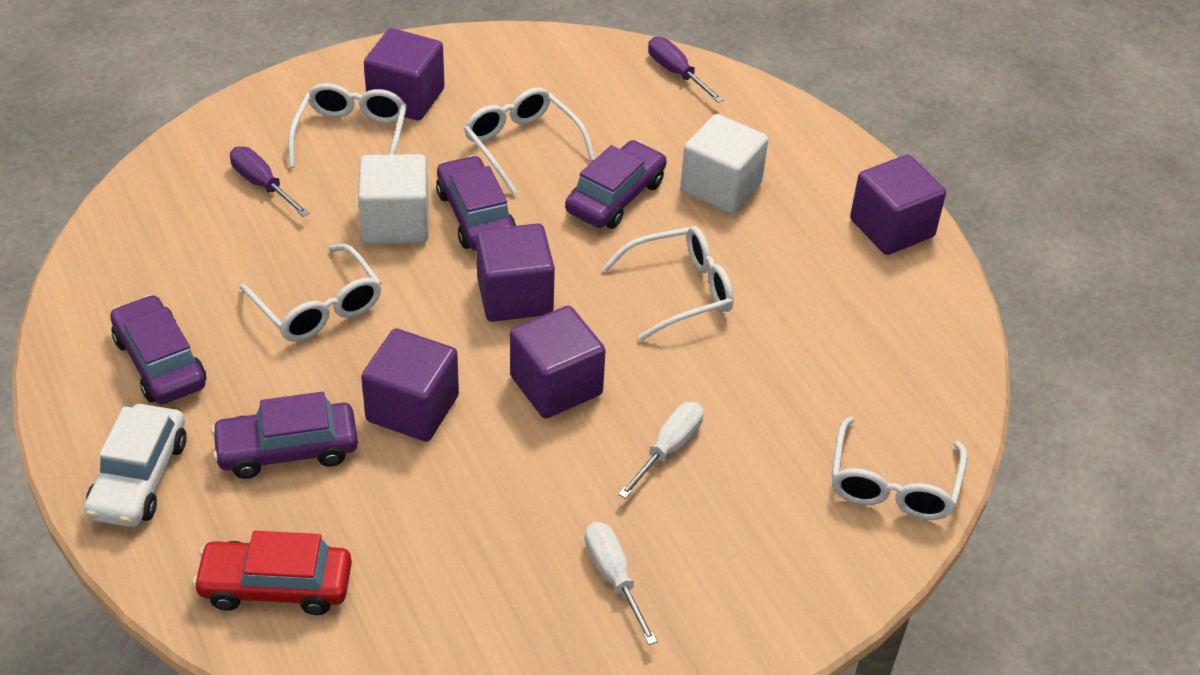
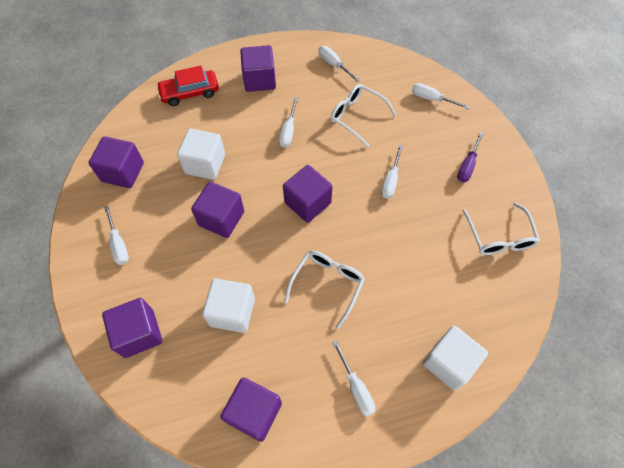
purple car: 4 -> 0
purple cube: 5 -> 6
purple screwdriver: 2 -> 1
white car: 1 -> 0
white cube: 2 -> 3
white glasses: 5 -> 3
white screwdriver: 2 -> 6

